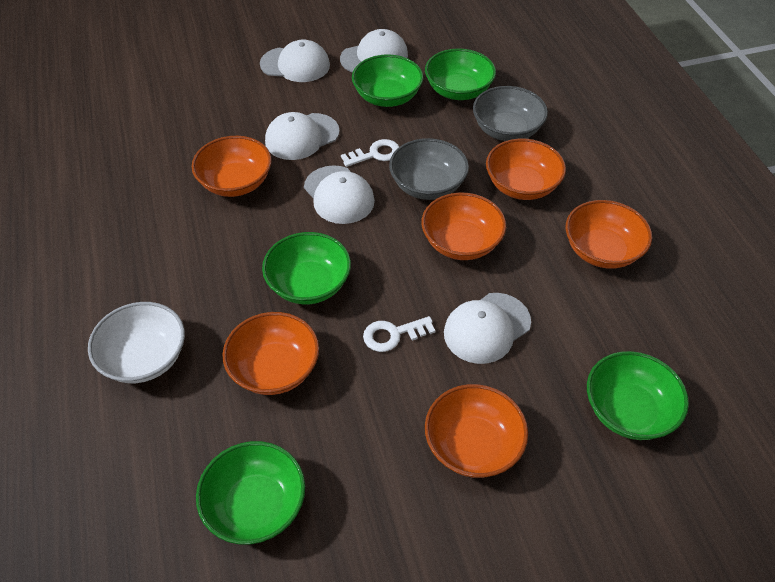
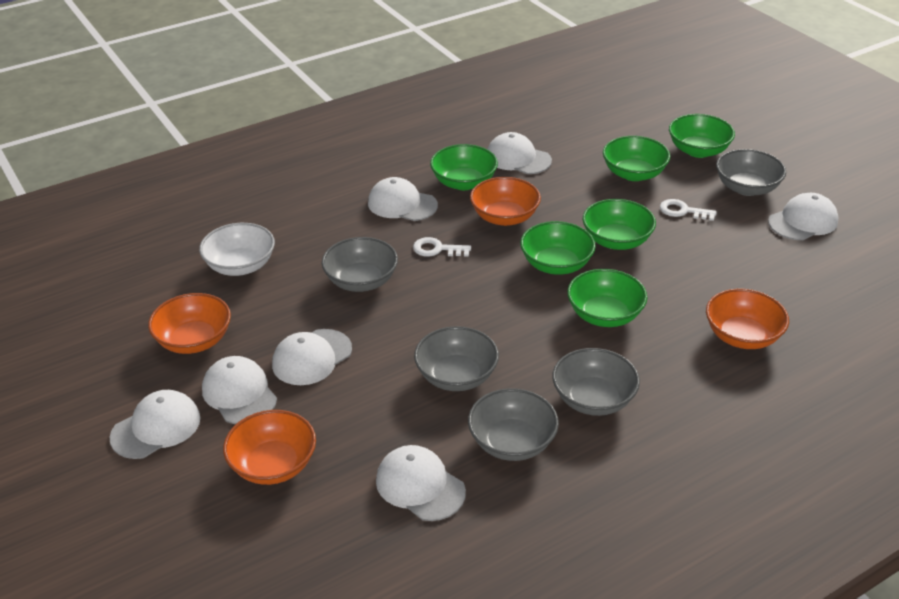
green bowl: 5 -> 6
grey bowl: 2 -> 5
orange bowl: 6 -> 4
white cap: 5 -> 7

